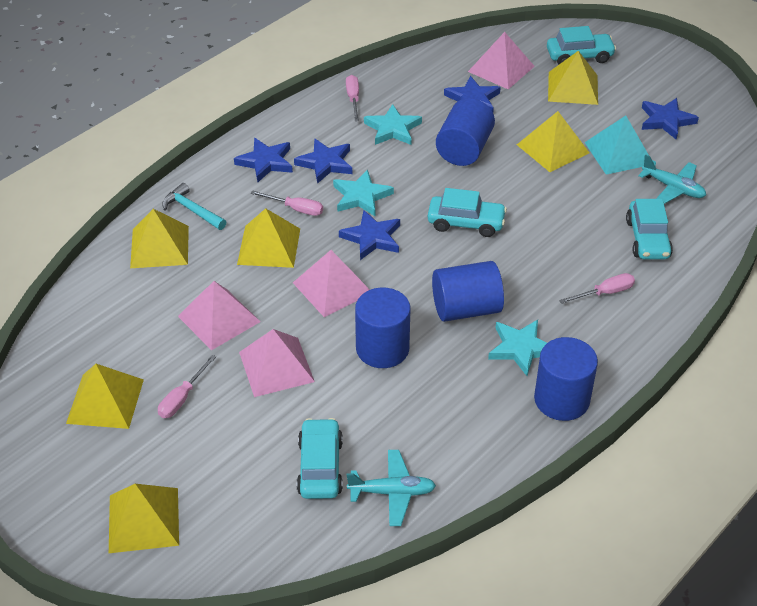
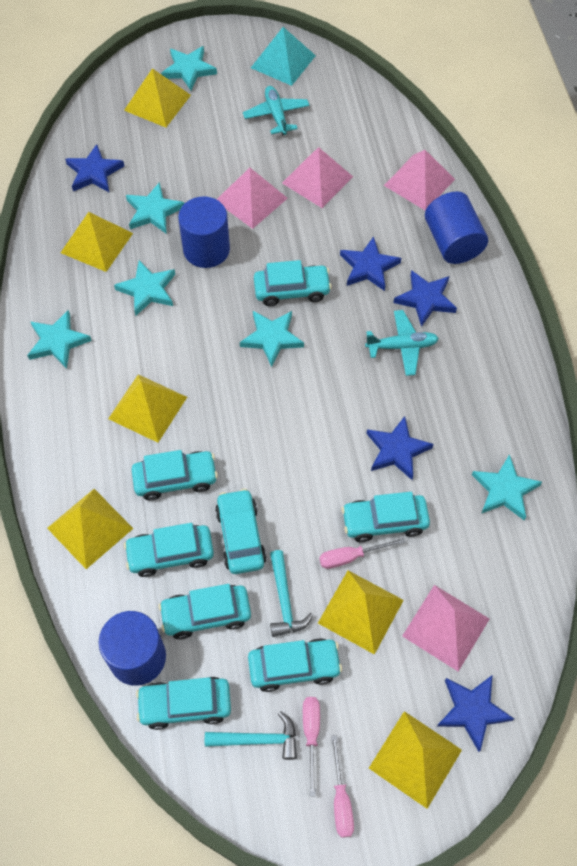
blue cylinder: 4 -> 3
pink screwdriver: 4 -> 3
turquoise car: 4 -> 8
turquoise hammer: 1 -> 2
turquoise star: 3 -> 6

